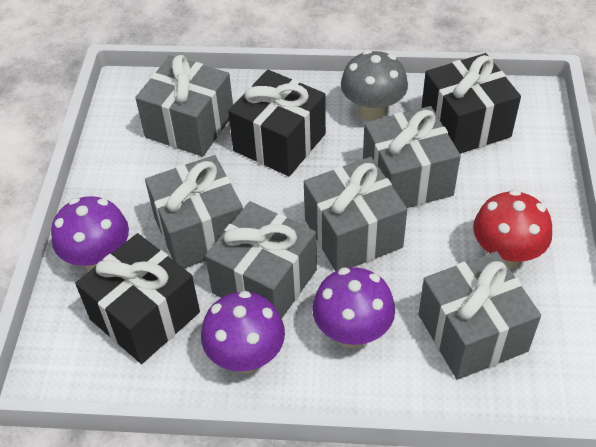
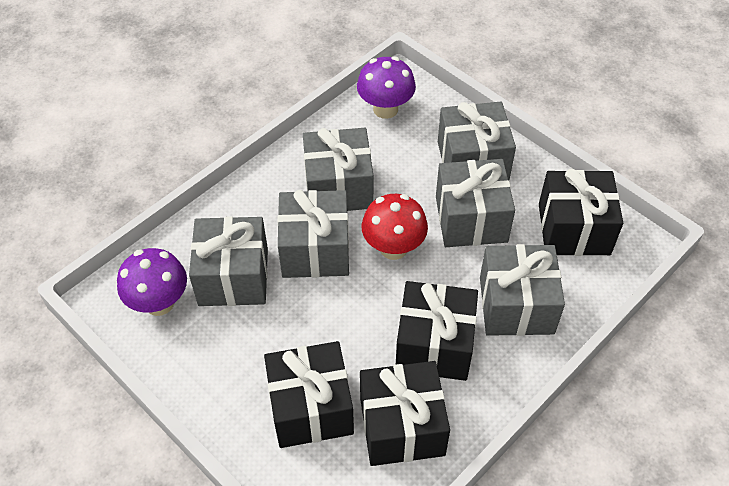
black gift: 3 -> 4
grey mushroom: 1 -> 0
purple mushroom: 3 -> 2

